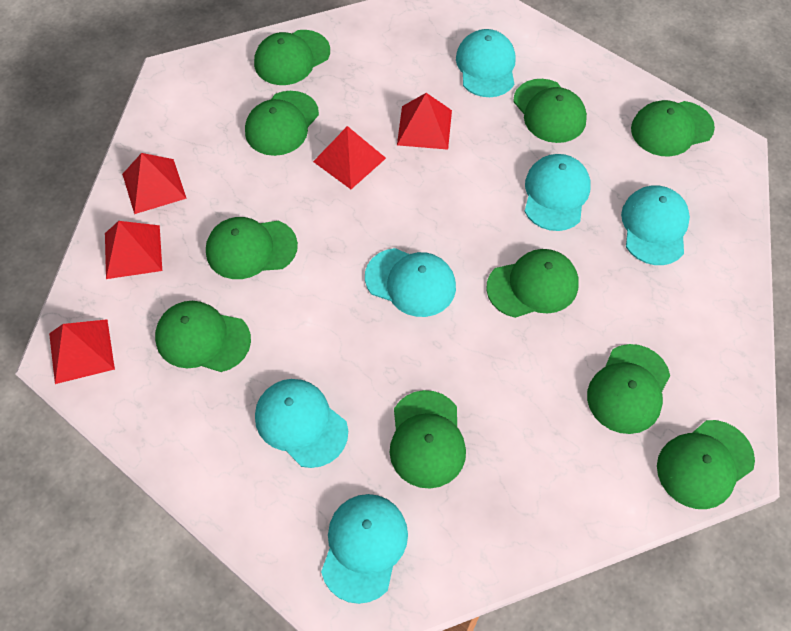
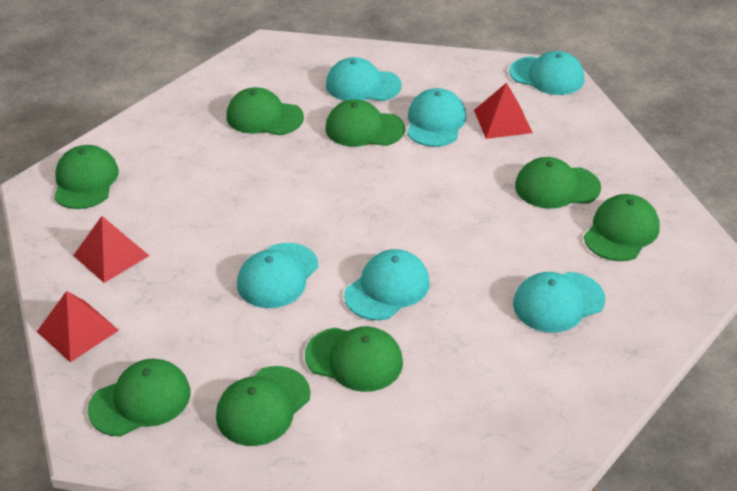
green cap: 10 -> 8
red pyramid: 5 -> 3

